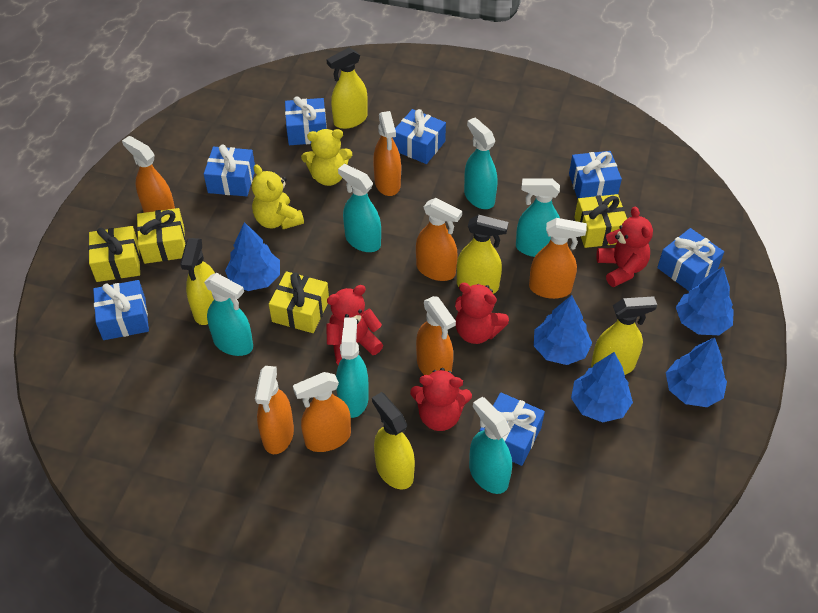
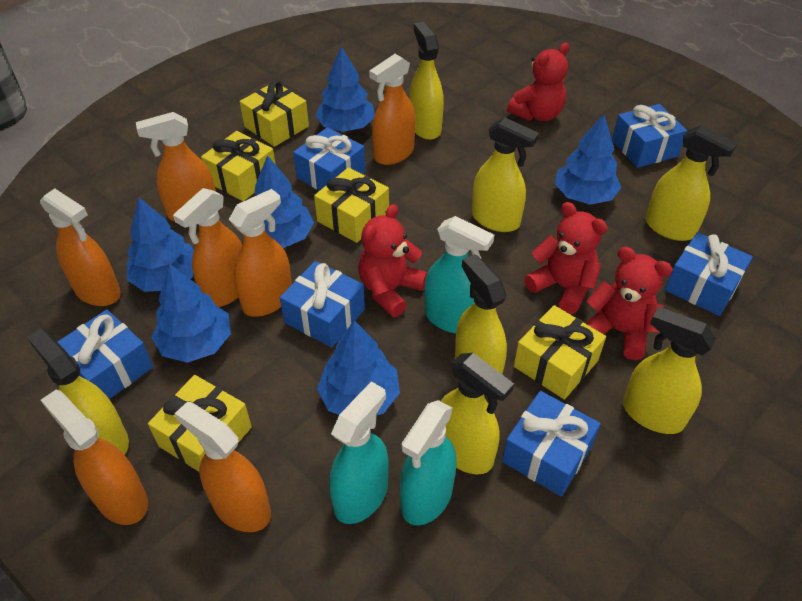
blue gift: 7 -> 6
blue tree: 5 -> 6
turquoise spray bottle: 6 -> 3
yellow gift: 4 -> 5
yellow spray bottle: 5 -> 7
yellow teddy bear: 2 -> 0

